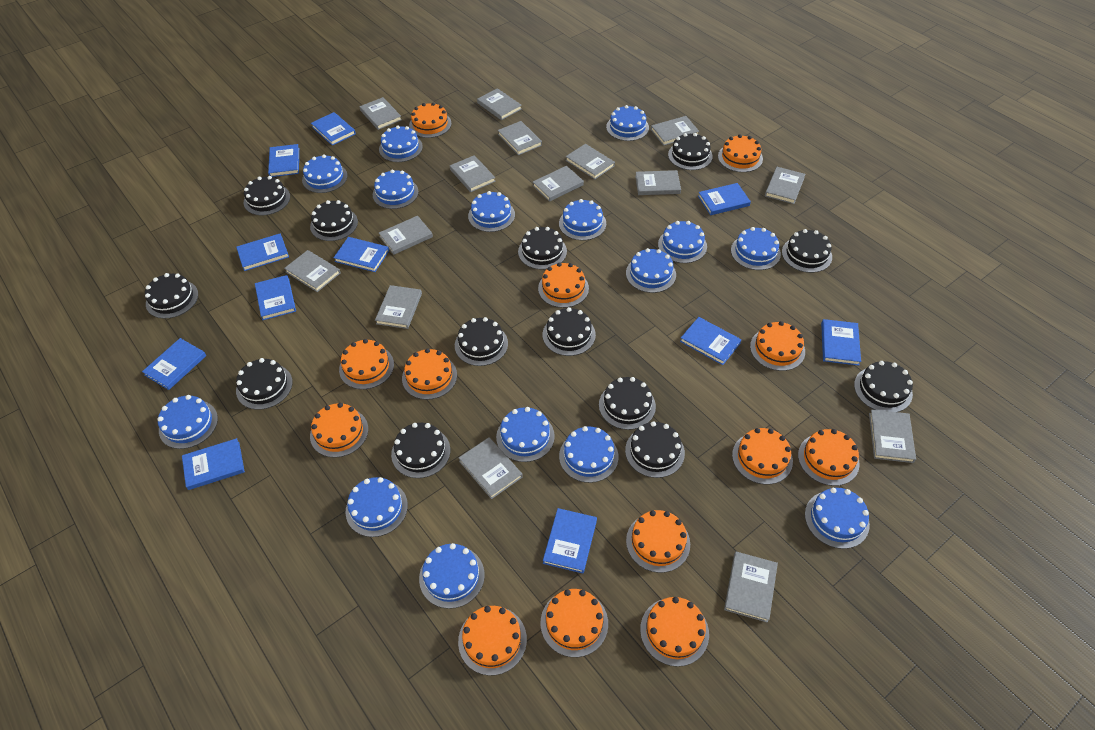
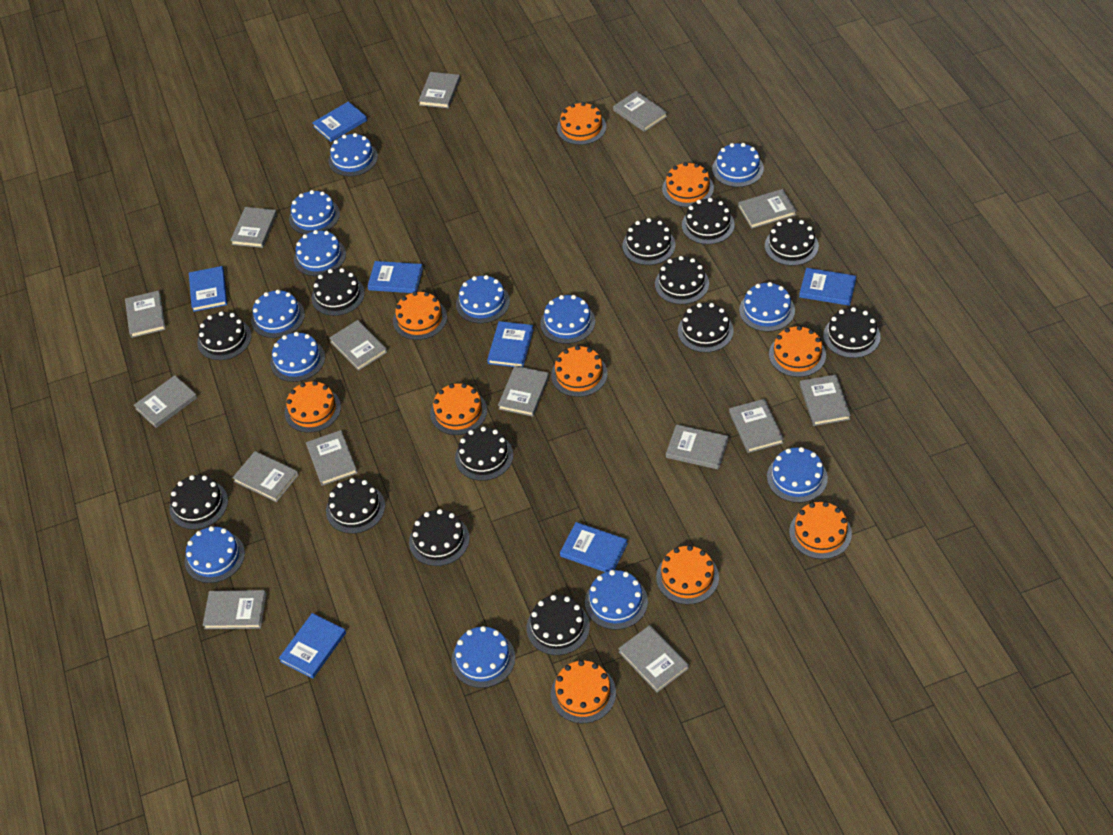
blue book: 11 -> 7
blue cake: 15 -> 13
orange cake: 13 -> 10

